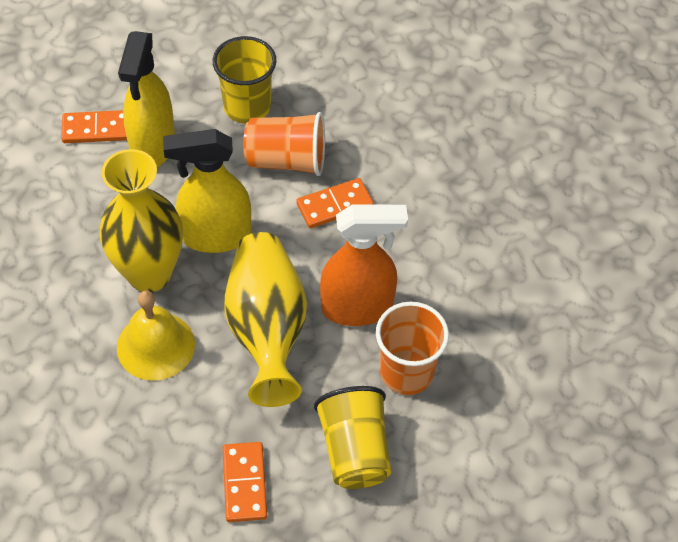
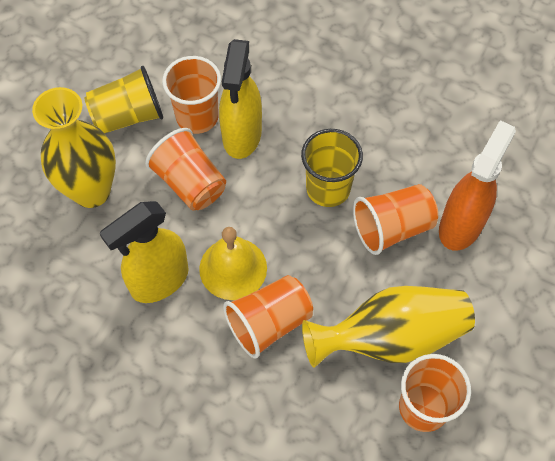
orange cup: 2 -> 5
orange domino: 3 -> 0

